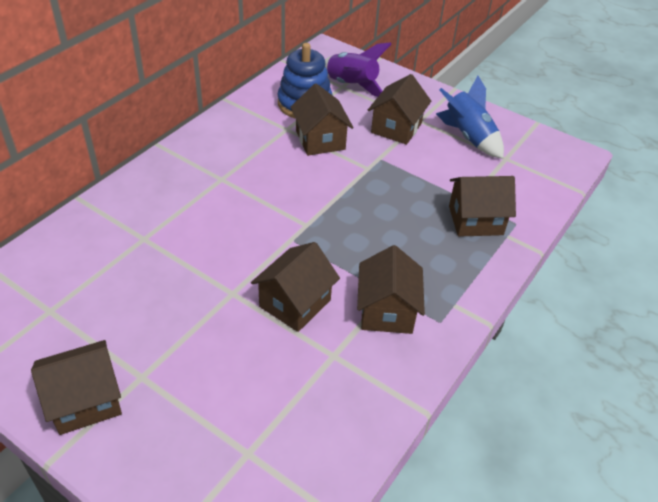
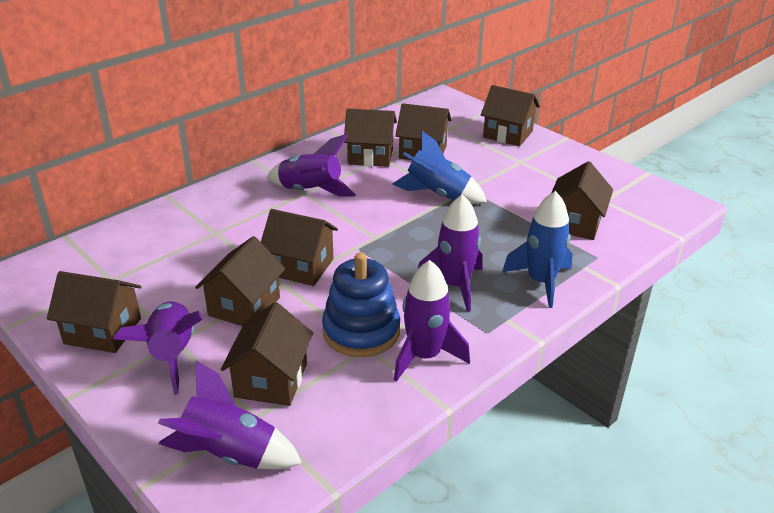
blue rocket: 1 -> 2
brown house: 6 -> 8
purple rocket: 1 -> 5

